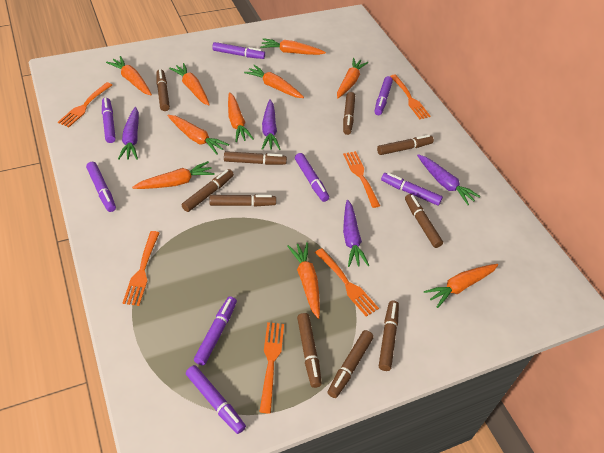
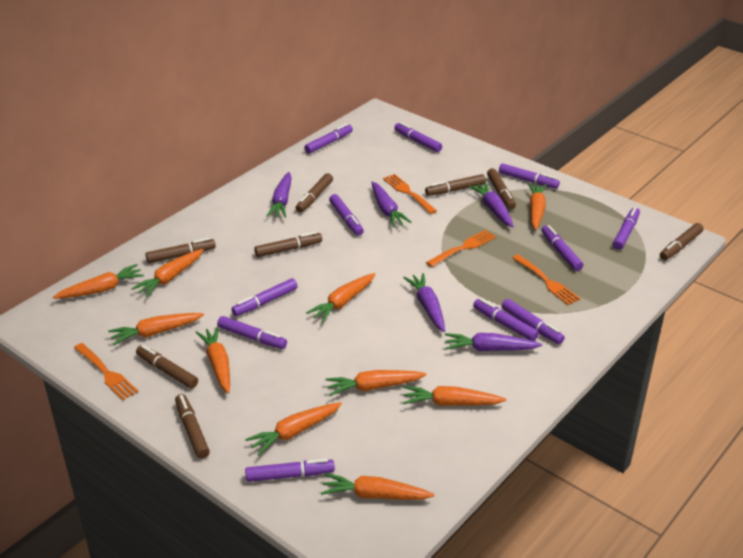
brown marker: 10 -> 8
orange fork: 6 -> 4
purple carrot: 4 -> 5
purple marker: 8 -> 11

